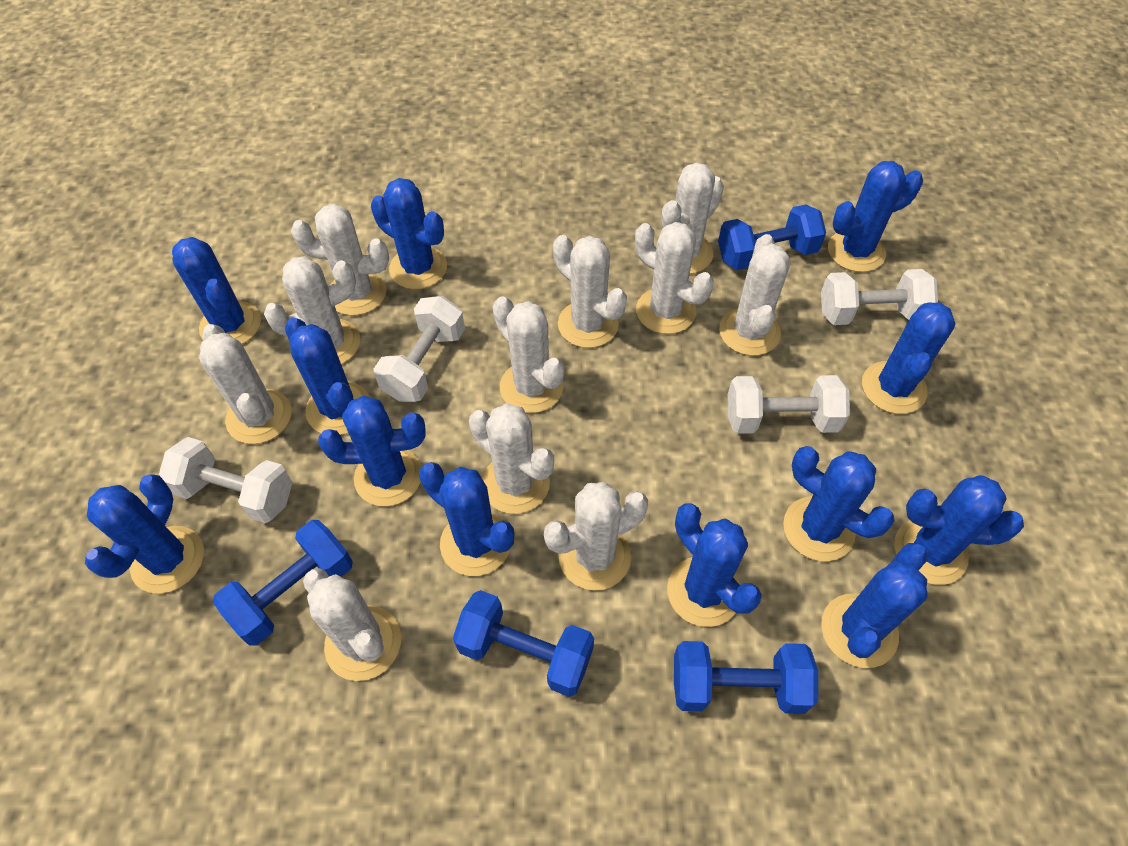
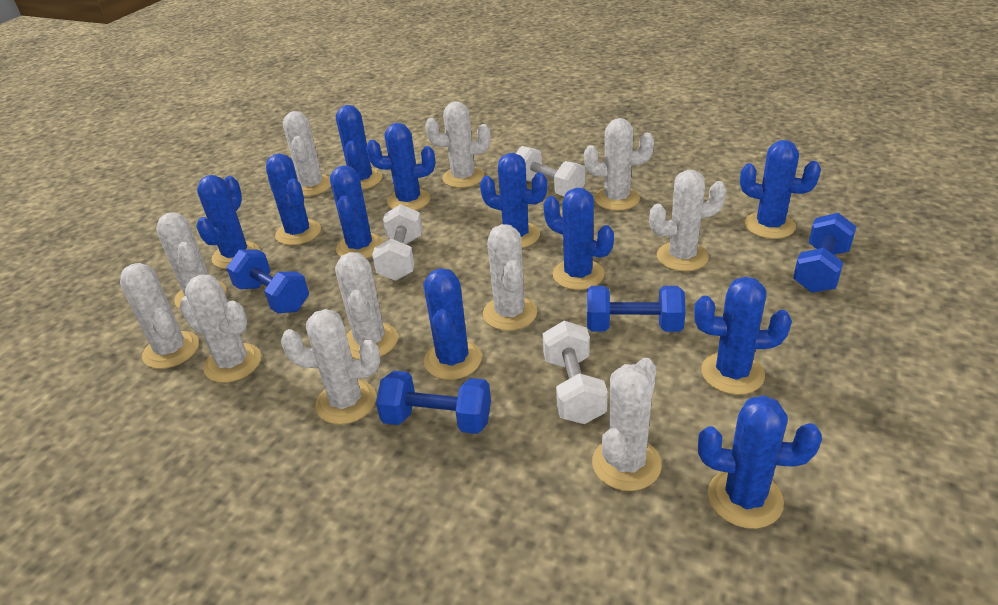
blue cactus: 12 -> 11
white dumbbell: 4 -> 3

